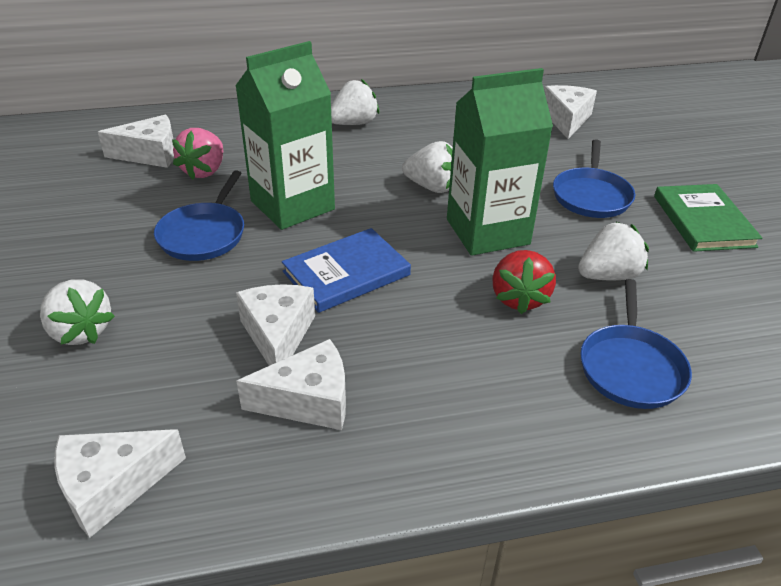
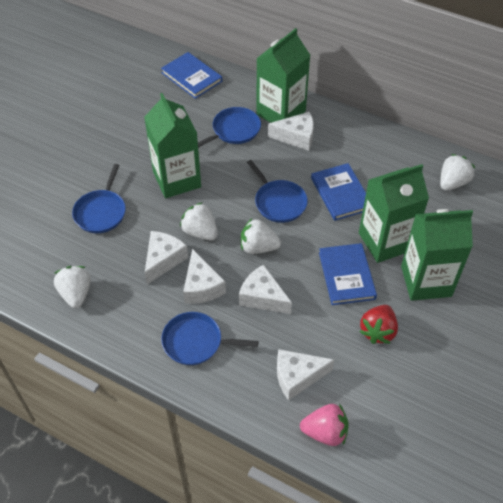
blue book: 1 -> 3
blue pan: 3 -> 4
green book: 1 -> 0
green carton: 2 -> 4

